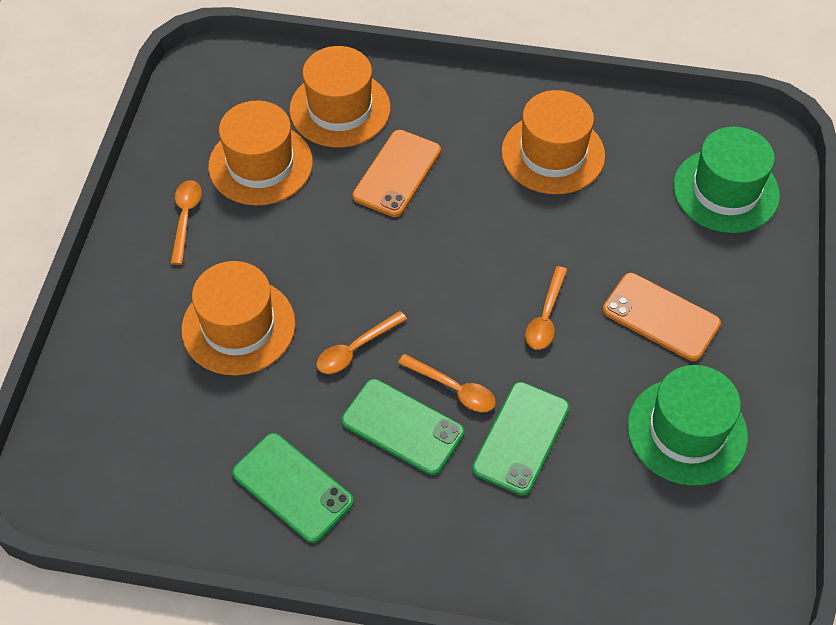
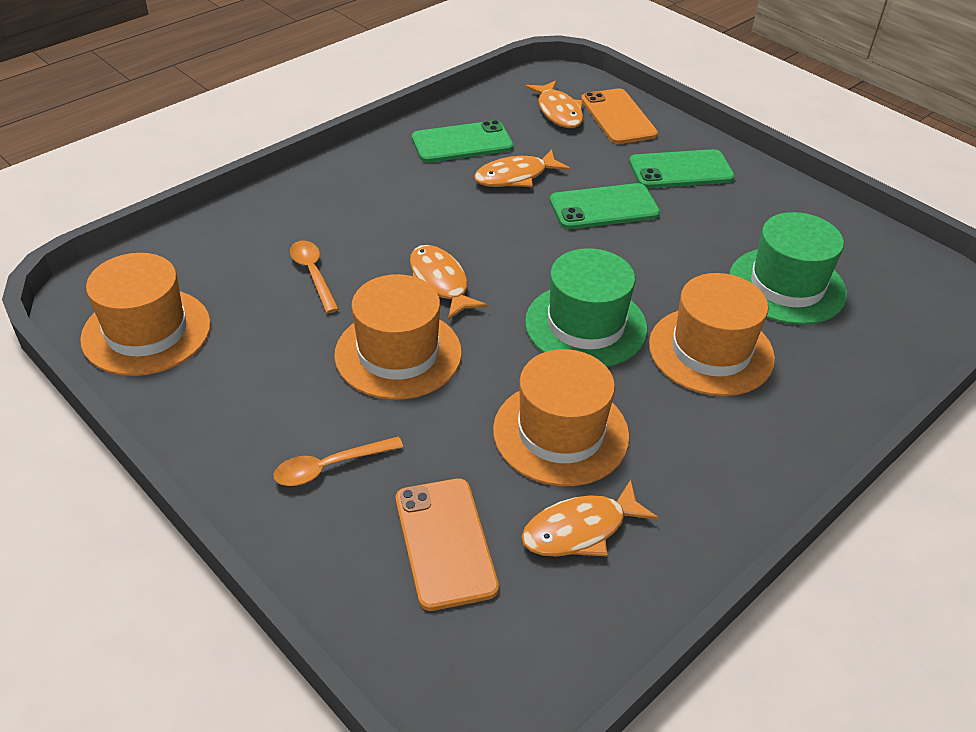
orange fish: 0 -> 4
orange spoon: 4 -> 2

